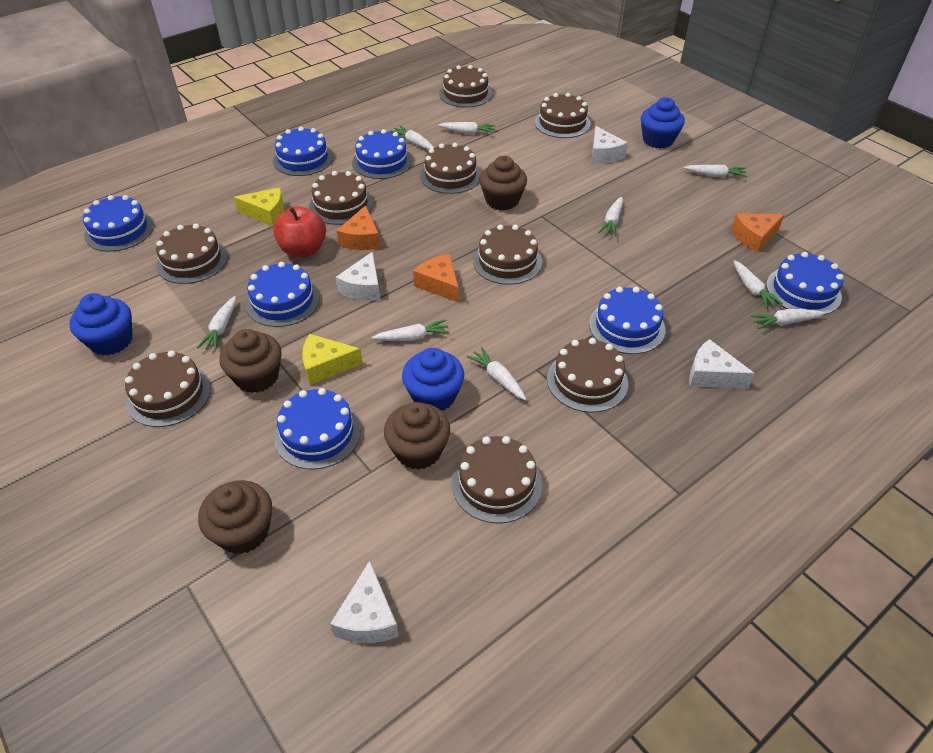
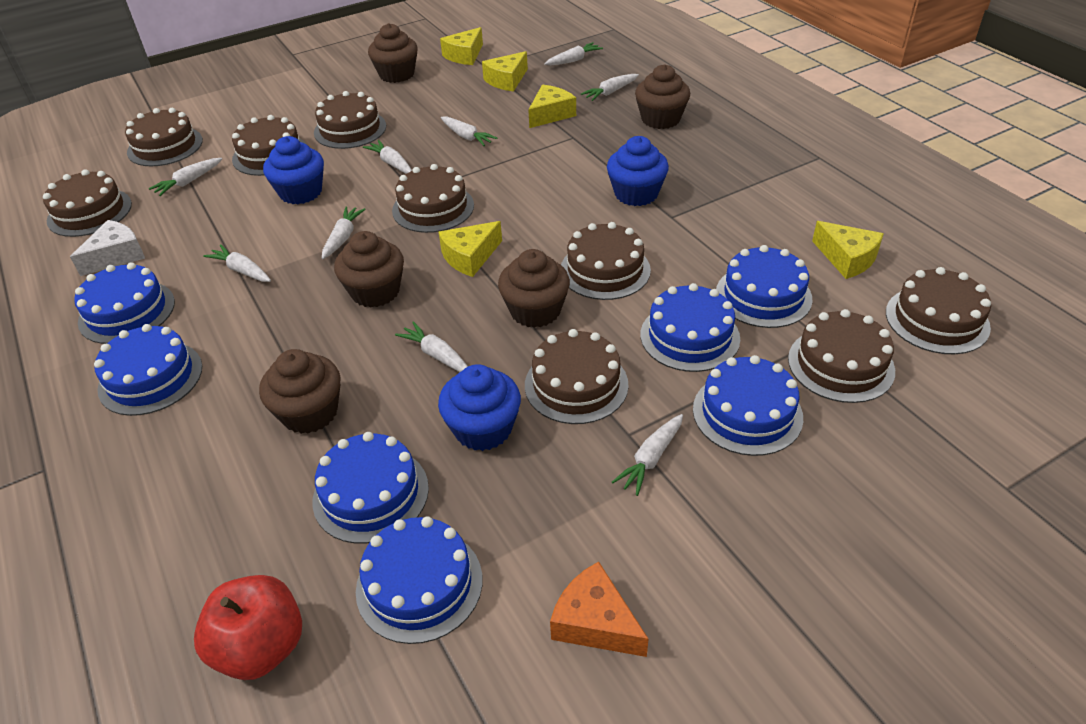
brown cupcake: 4 -> 5
orange cheese: 3 -> 1
white cheese: 4 -> 1
yellow cheese: 2 -> 5

